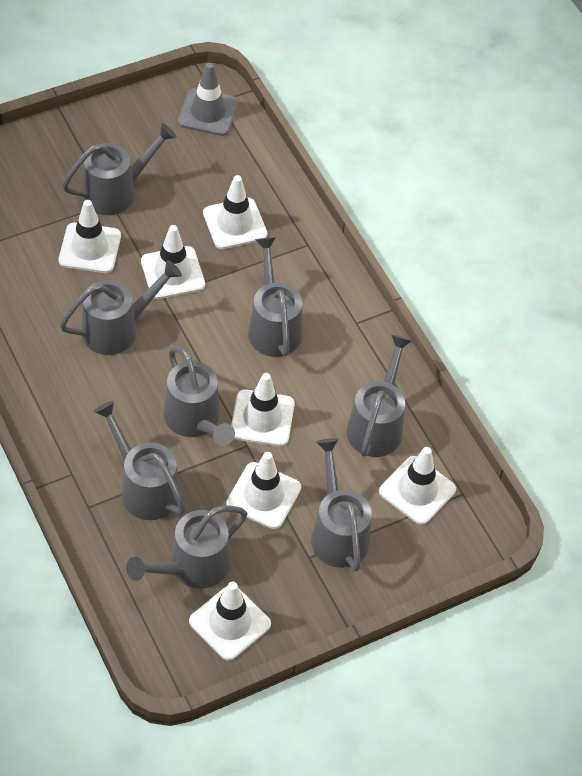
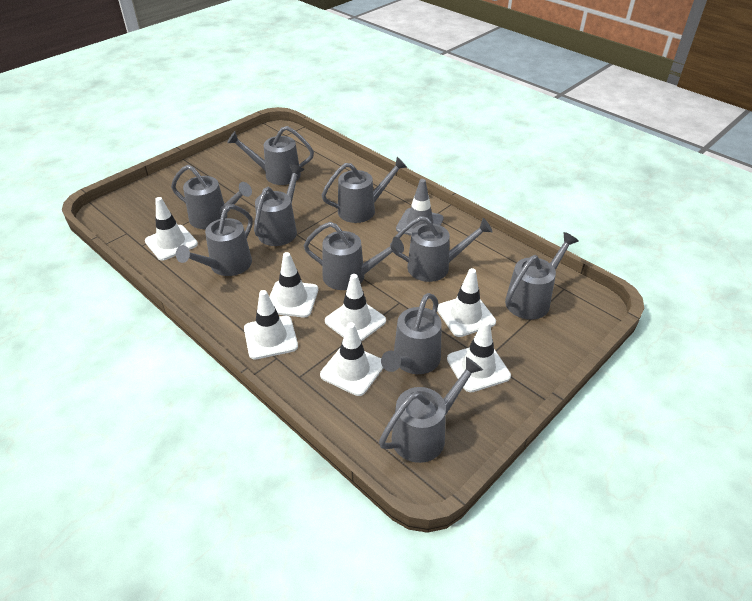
grey watering can: 8 -> 10

